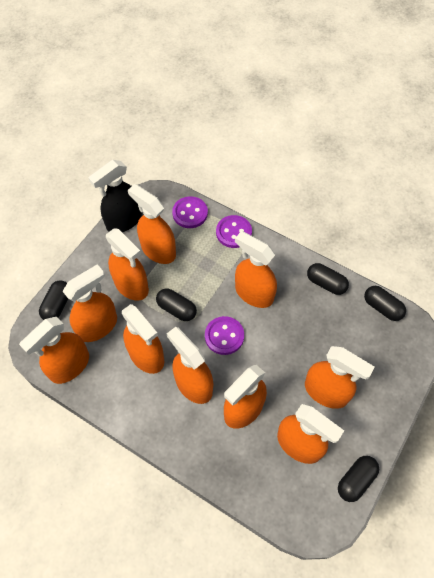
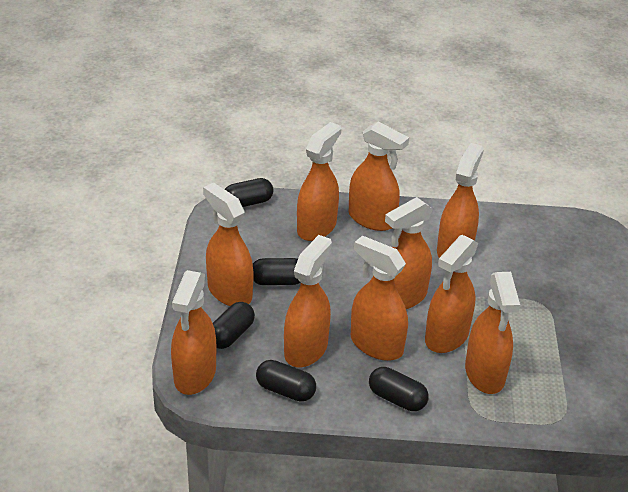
black spray bottle: 1 -> 0
purple button: 3 -> 0

